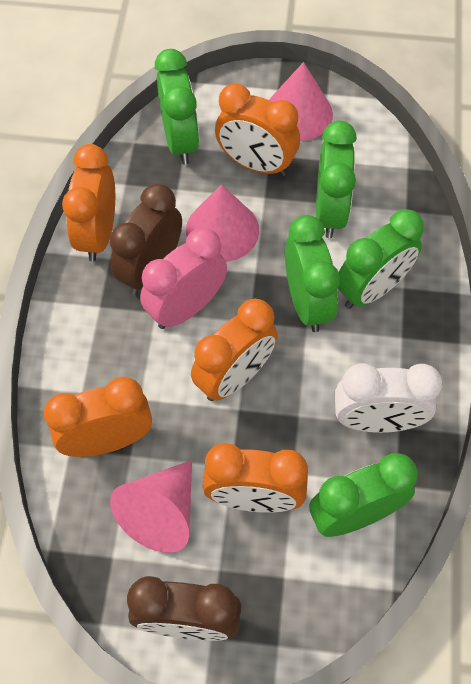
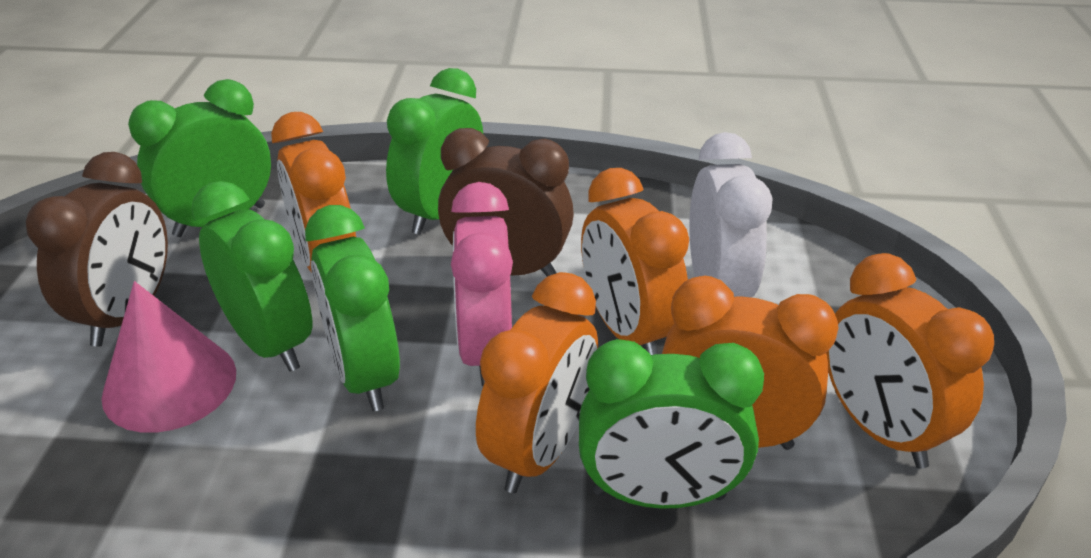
pink cone: 3 -> 1

